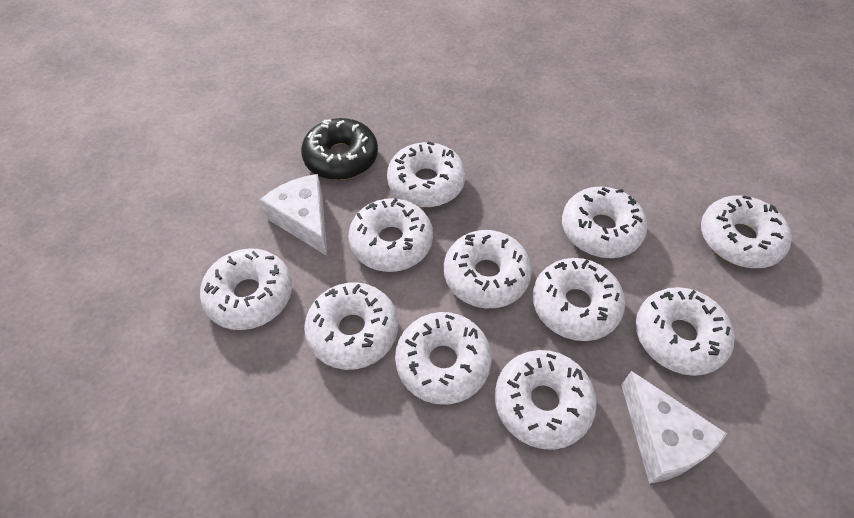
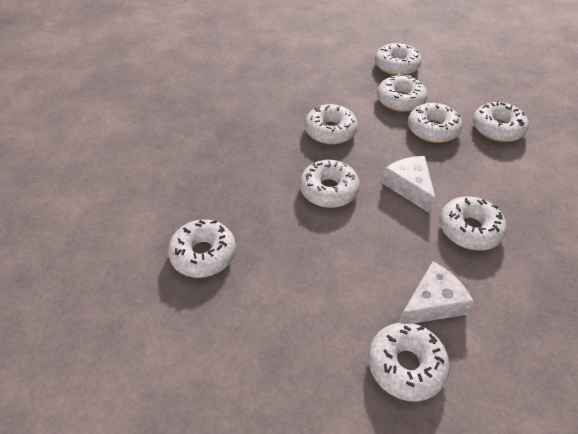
black donut: 1 -> 0
white donut: 11 -> 9

